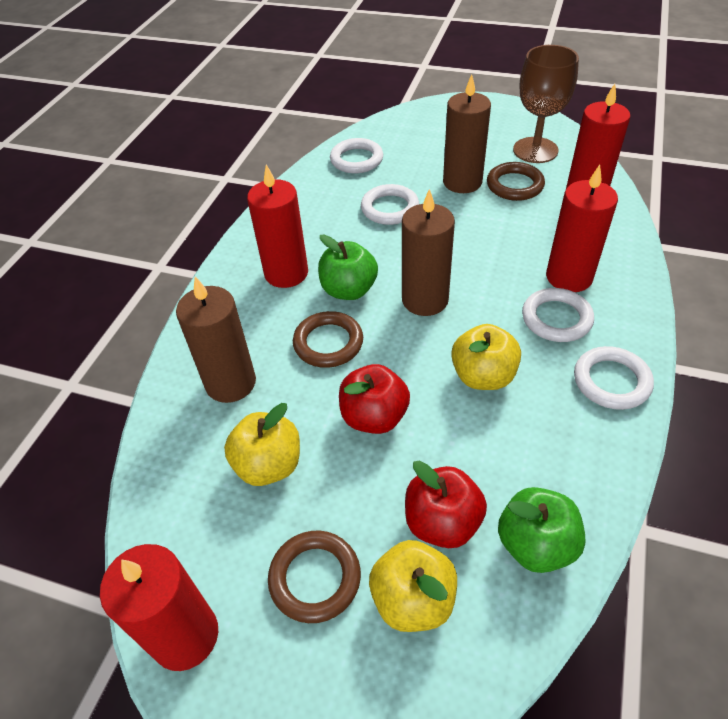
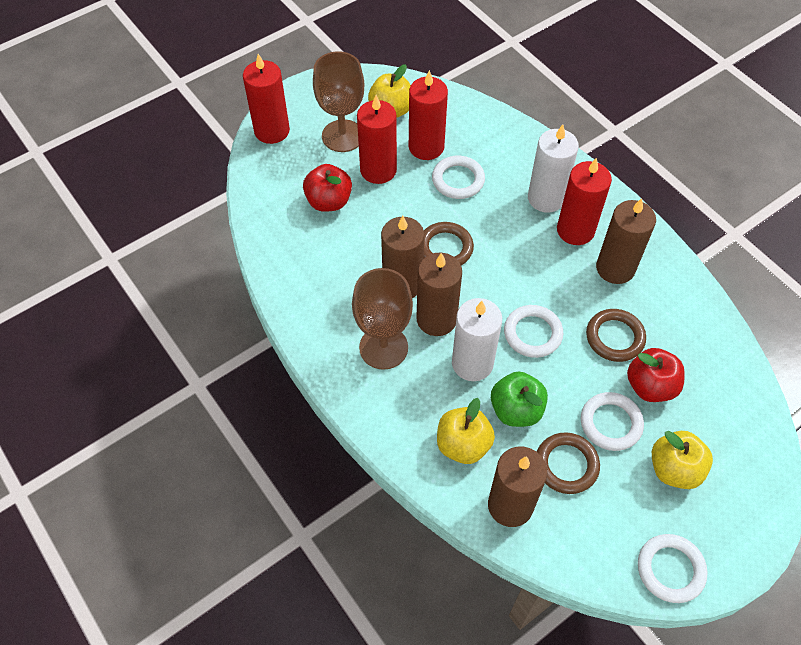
brown candle: 3 -> 4
brown goblet: 1 -> 2
green apple: 2 -> 1
white candle: 0 -> 2

